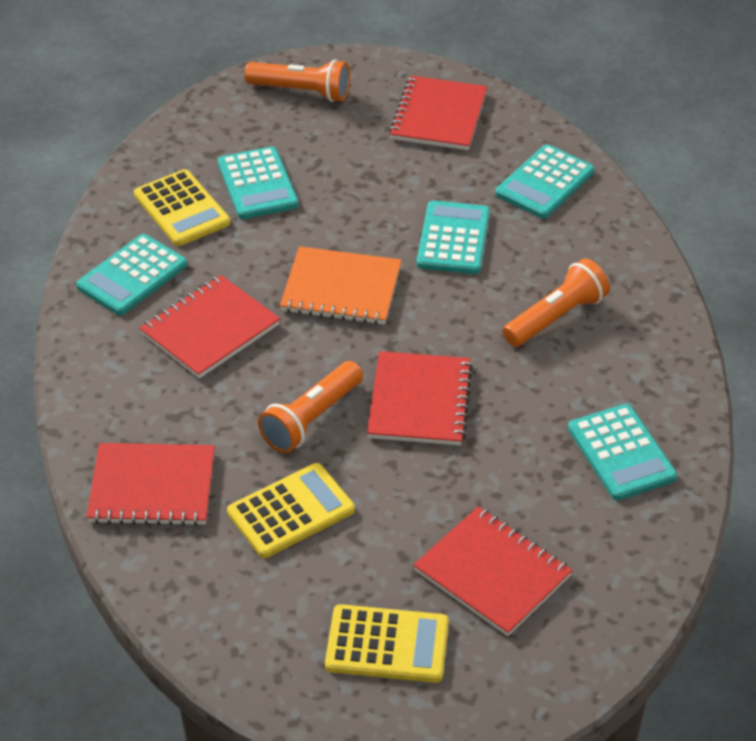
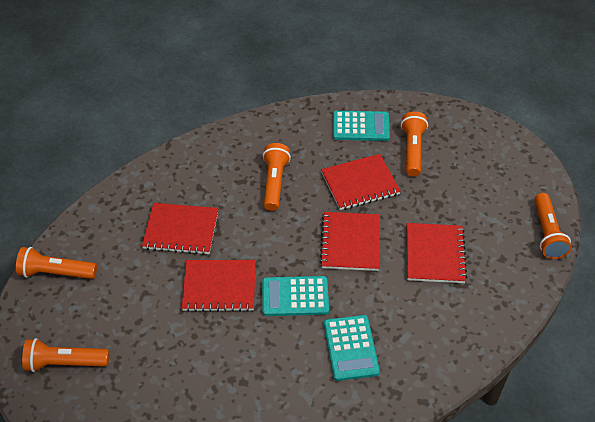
orange flashlight: 3 -> 5
orange notebook: 1 -> 0
turquoise calculator: 5 -> 3
yellow calculator: 3 -> 0

